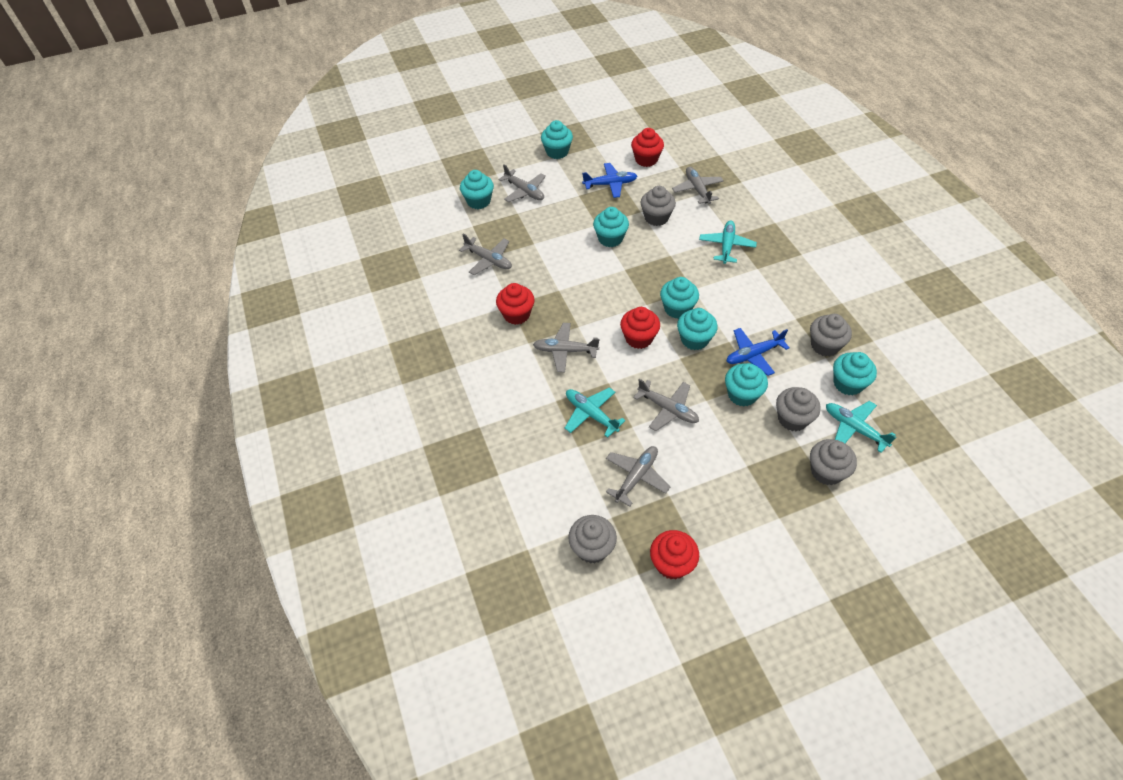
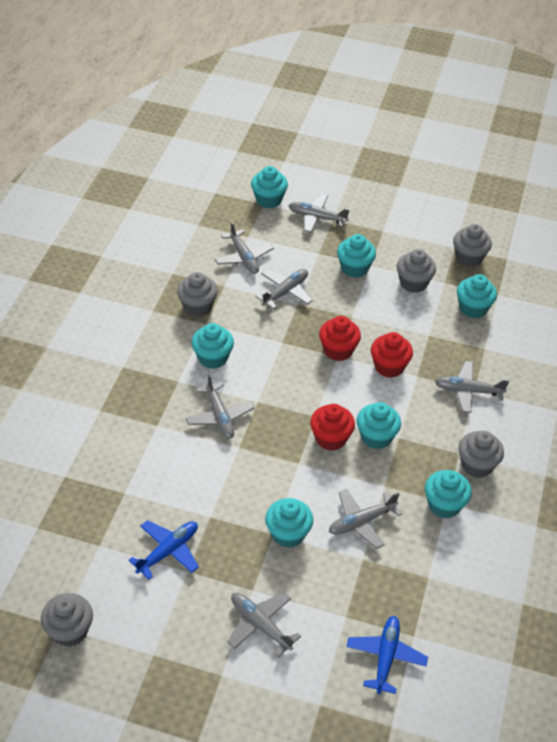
grey plane: 6 -> 7
red cupcake: 4 -> 3
turquoise plane: 3 -> 0

